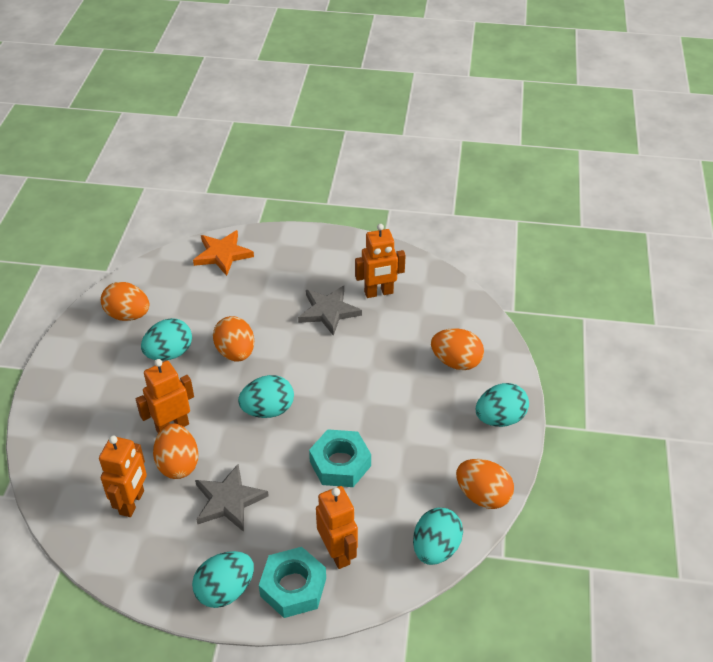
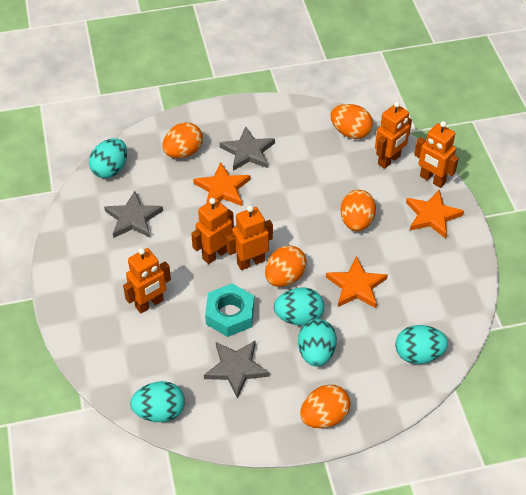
grey star: 2 -> 3
orange robot: 4 -> 5
orange star: 1 -> 3
turquoise nut: 2 -> 1

